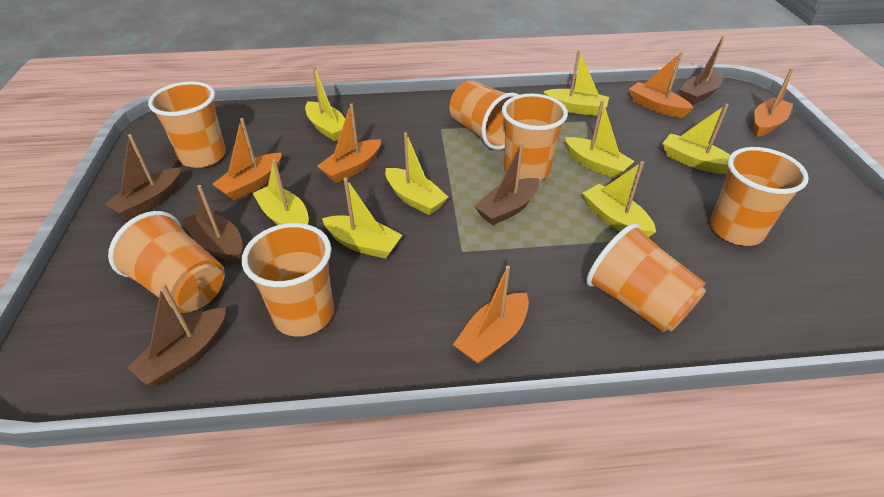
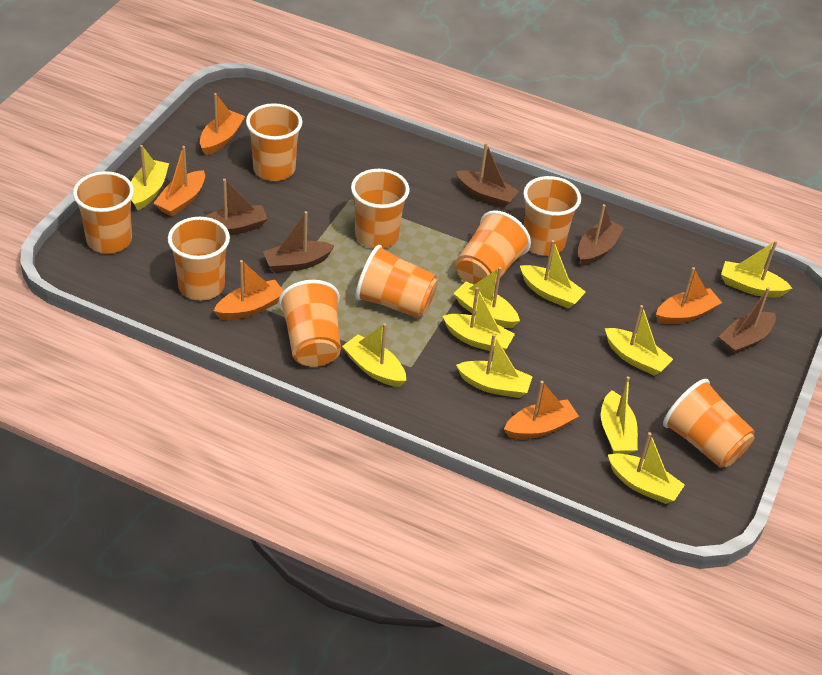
orange cup: 7 -> 9
yellow boat: 8 -> 10

